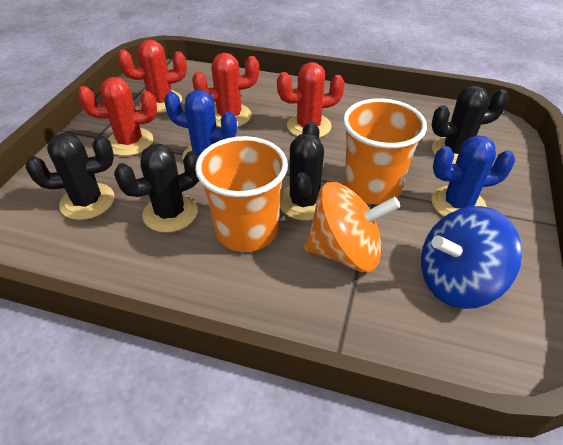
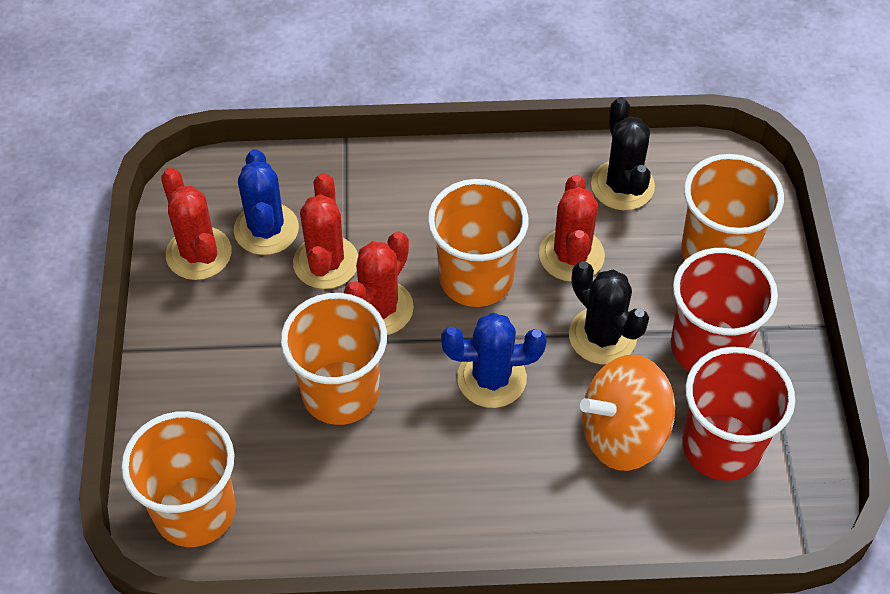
black cactus: 4 -> 2
blue spinning top: 1 -> 0
orange cup: 2 -> 4
red cup: 0 -> 2

